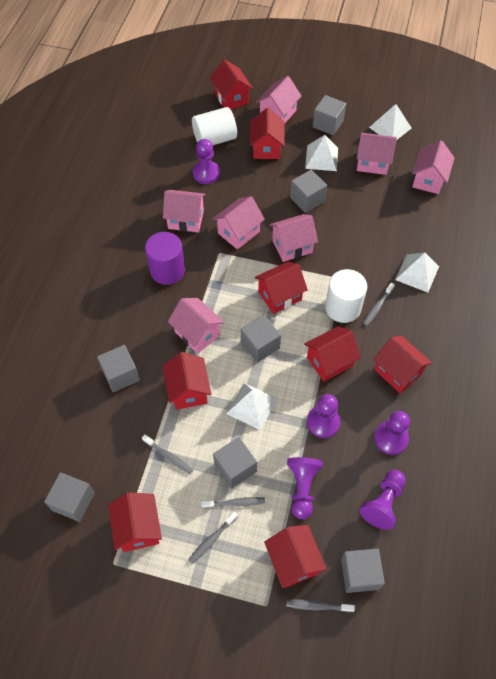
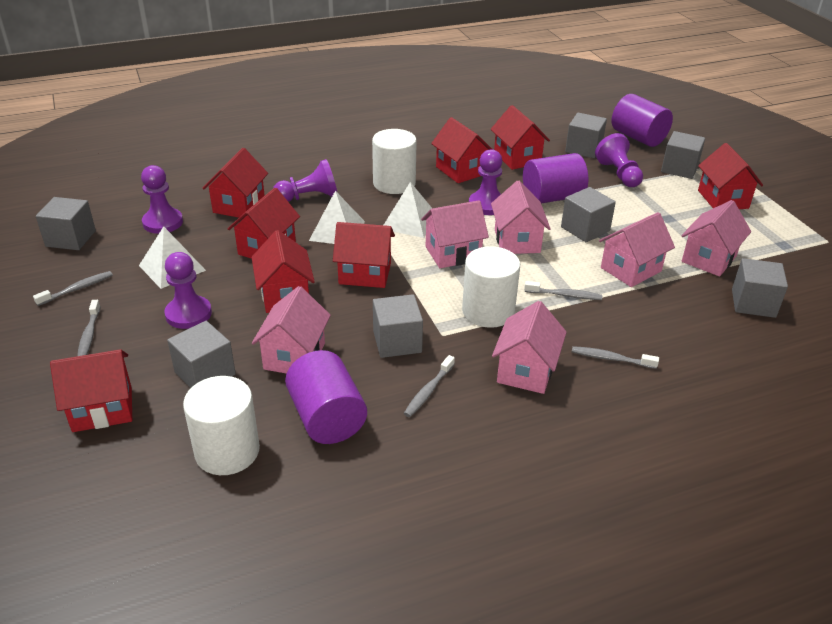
pink house: 7 -> 6
purple cylinder: 1 -> 3
white cylinder: 2 -> 3
white pyramid: 4 -> 3

